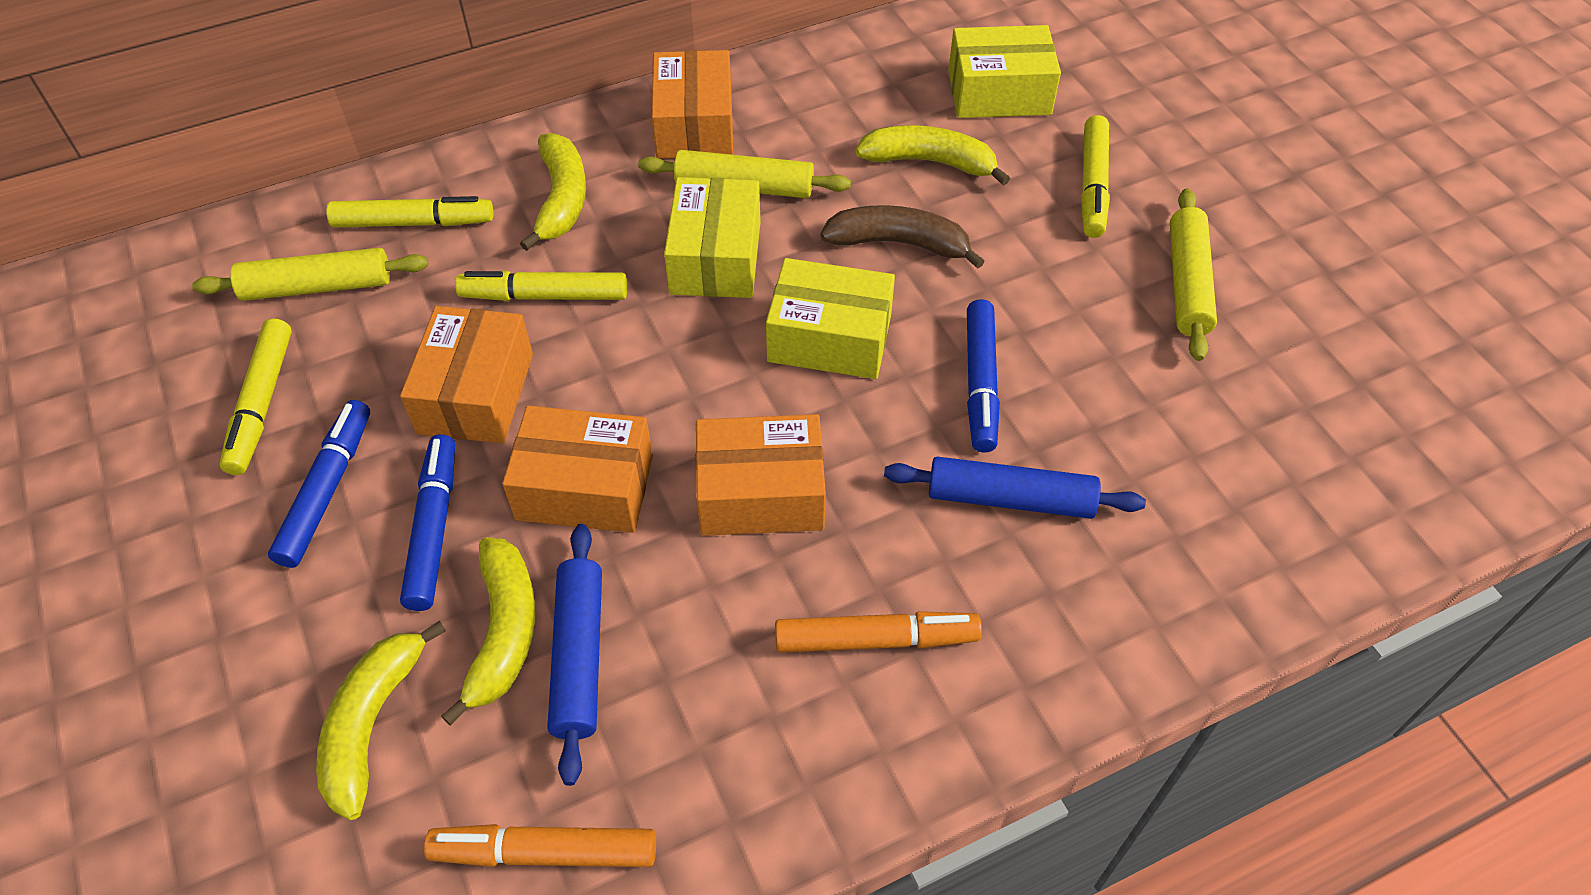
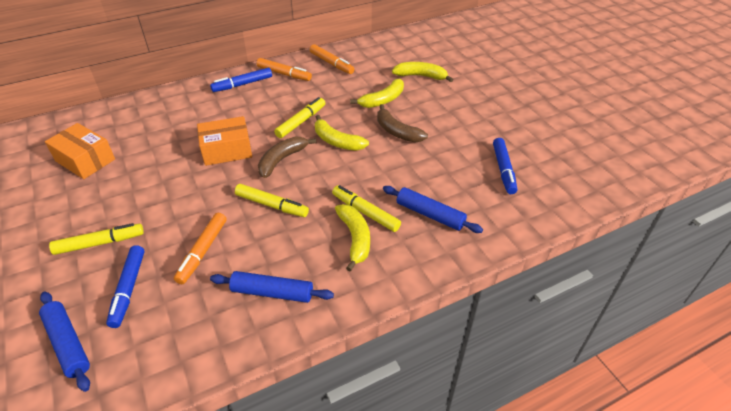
blue rolling pin: 2 -> 3
brown banana: 1 -> 2
orange box: 4 -> 2
orange marker: 2 -> 3
yellow box: 3 -> 0
yellow rolling pin: 3 -> 0

